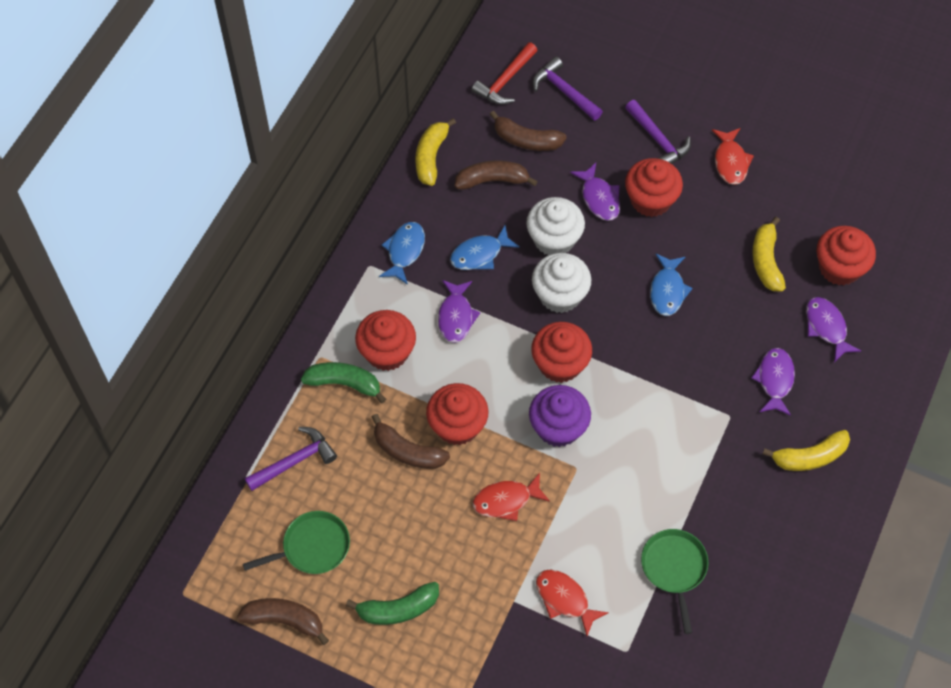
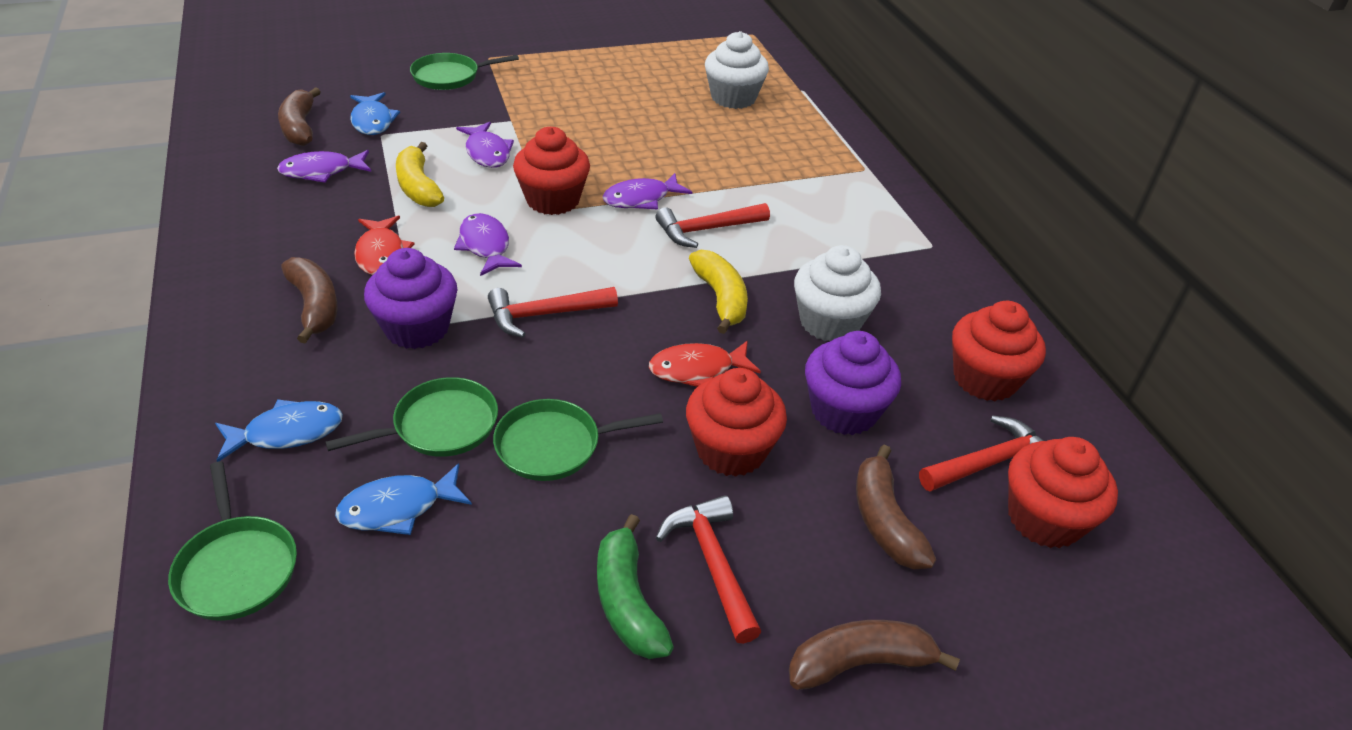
green banana: 2 -> 1
green pan: 2 -> 4
purple cupcake: 1 -> 2
purple hammer: 3 -> 0
red cupcake: 5 -> 4
red fish: 3 -> 2
red hammer: 1 -> 4
yellow banana: 3 -> 2

